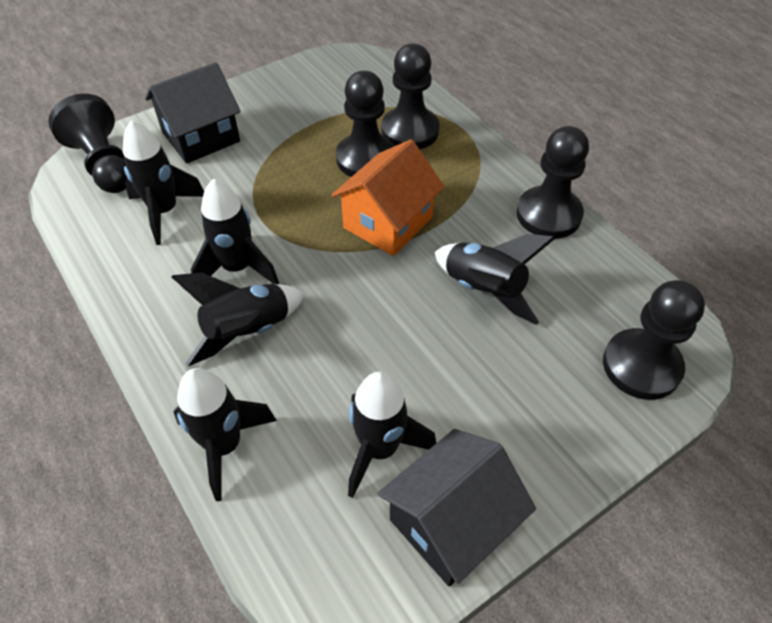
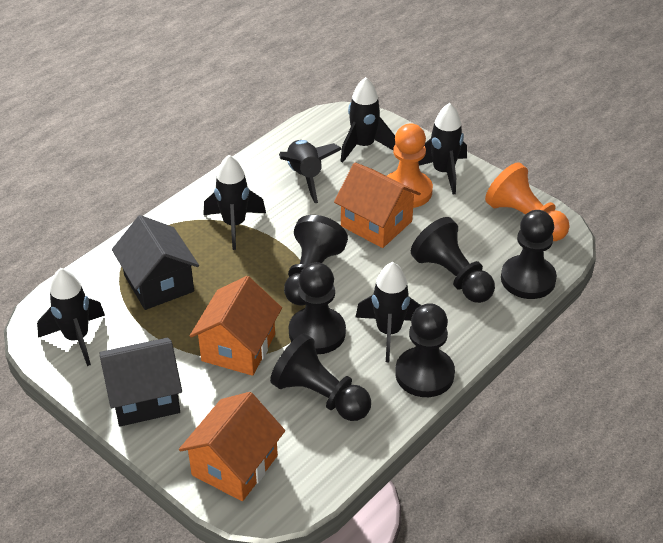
black pawn: 5 -> 6
orange house: 1 -> 3
orange pawn: 0 -> 2

